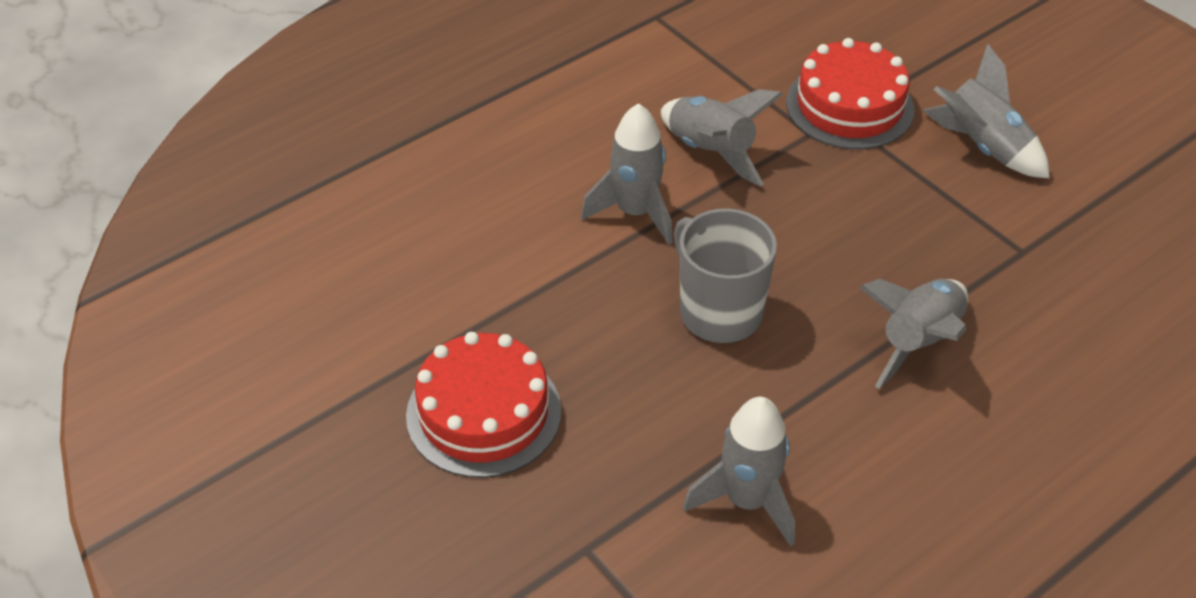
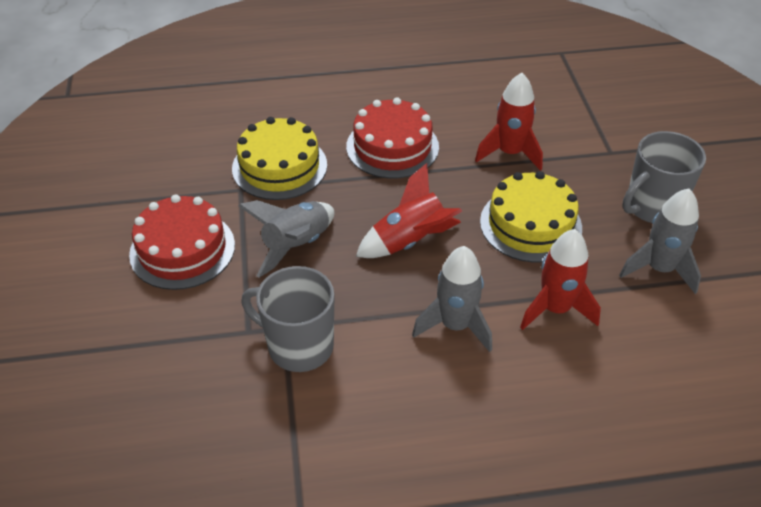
grey mug: 1 -> 2
grey rocket: 5 -> 3
red rocket: 0 -> 3
yellow cake: 0 -> 2

